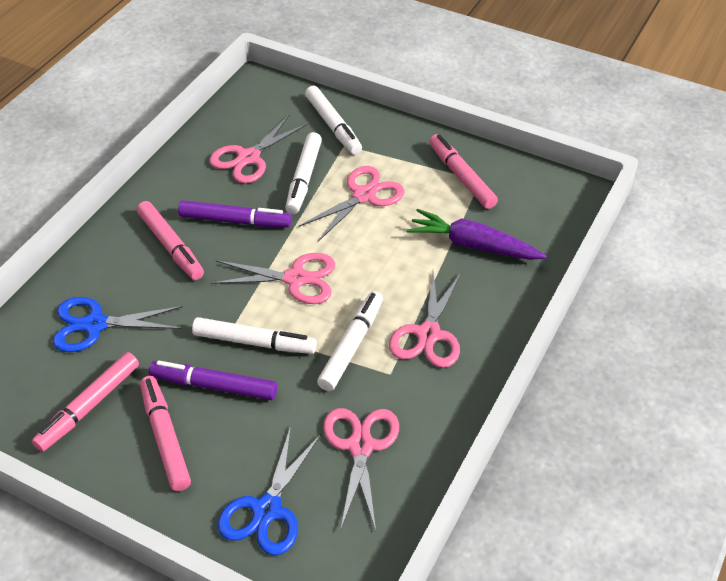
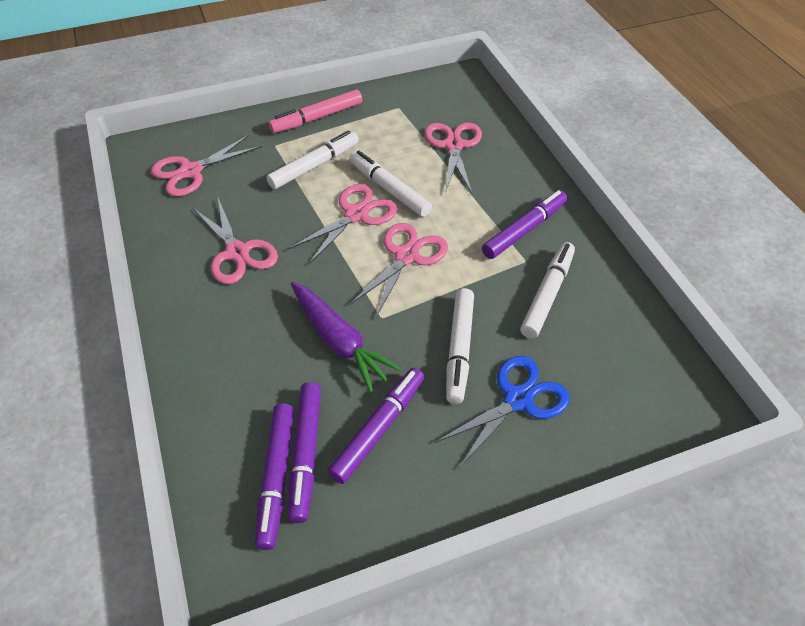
blue scissors: 2 -> 1
pink marker: 4 -> 1
purple marker: 2 -> 4

